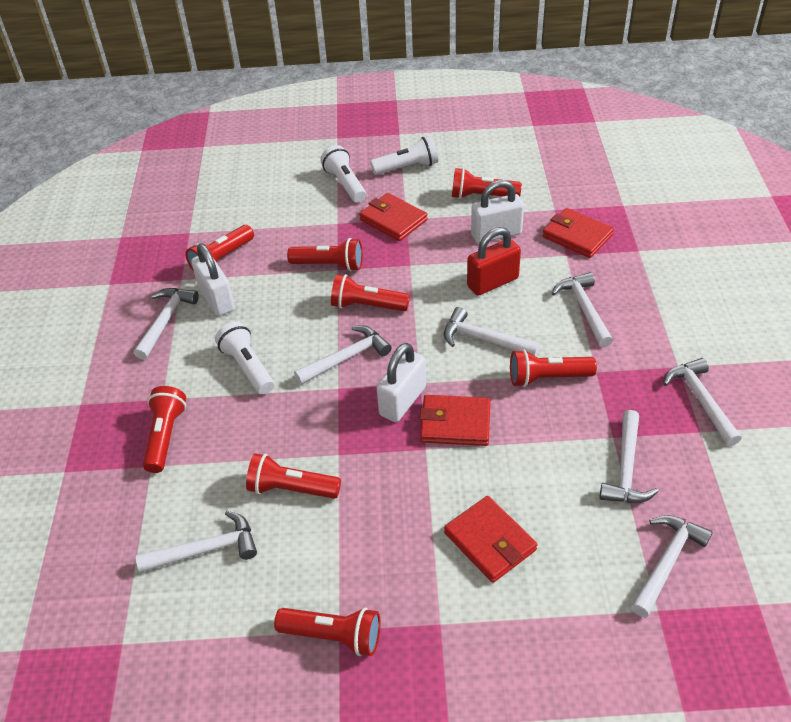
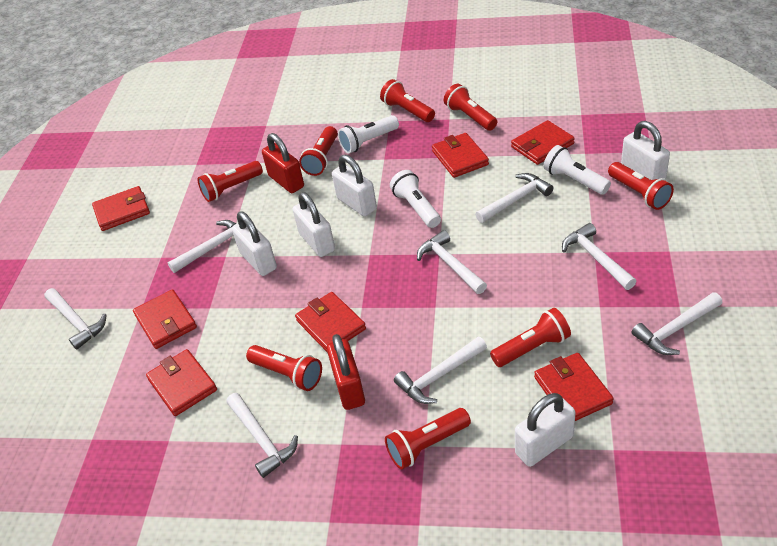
red padlock: 1 -> 2
red wallet: 4 -> 7
white padlock: 3 -> 5

